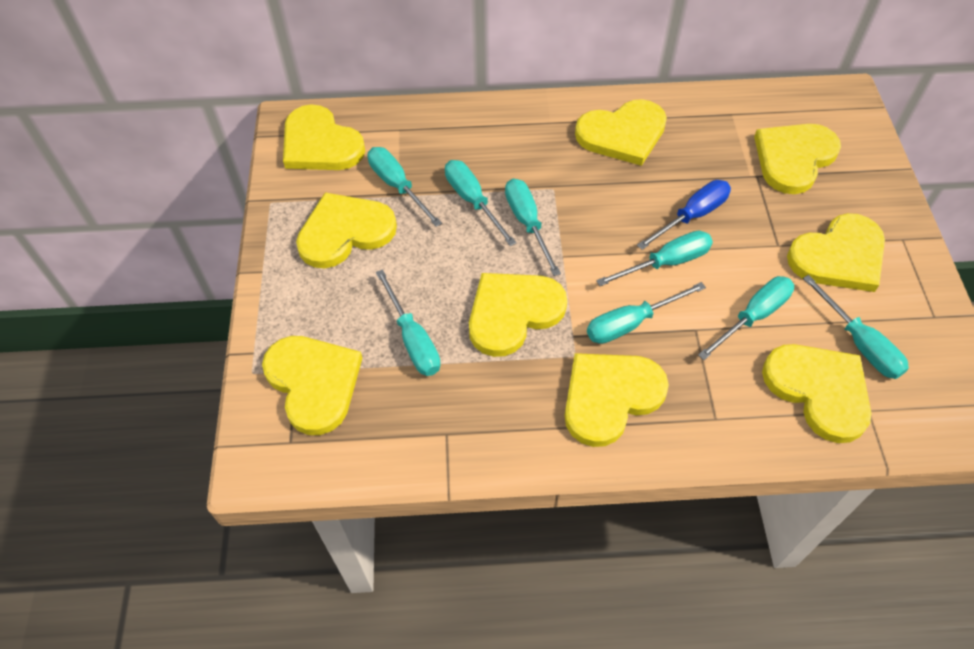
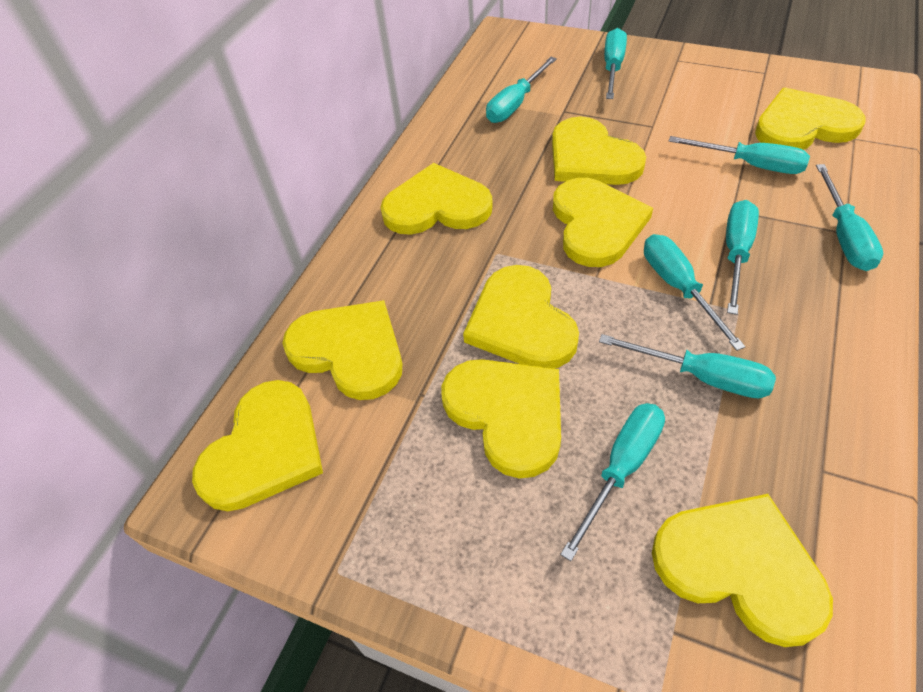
blue screwdriver: 1 -> 0

